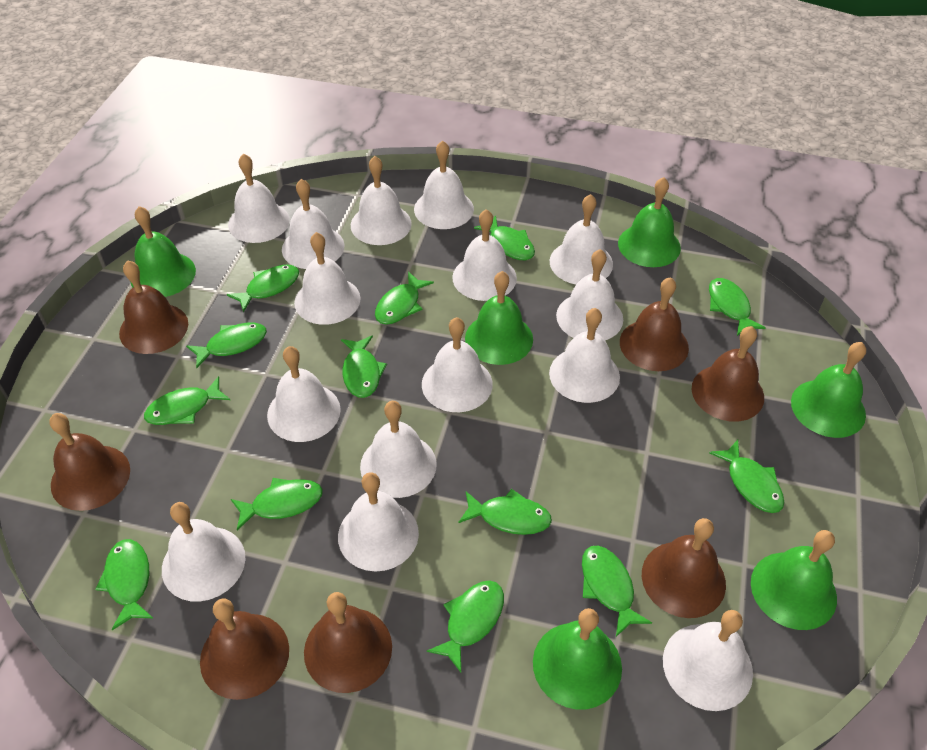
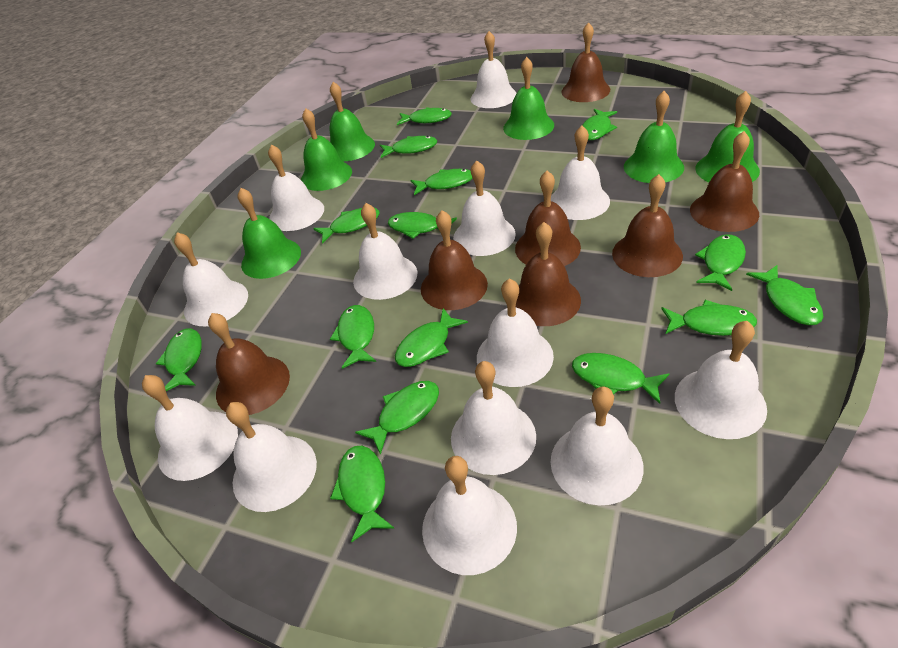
green fish: 13 -> 15
white bell: 15 -> 13

